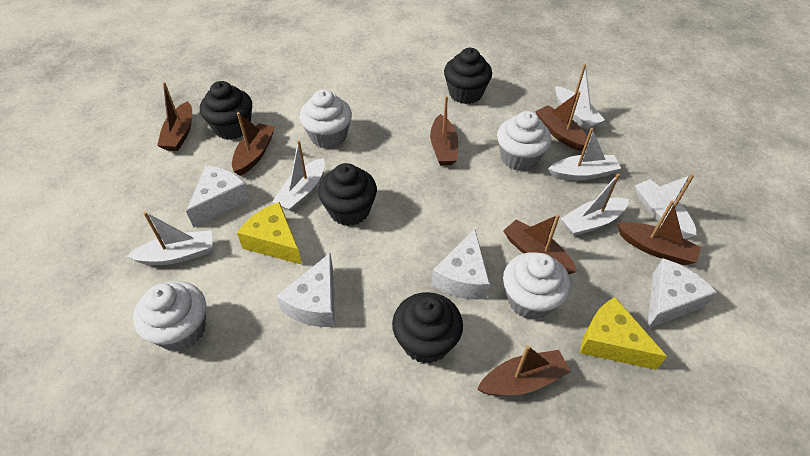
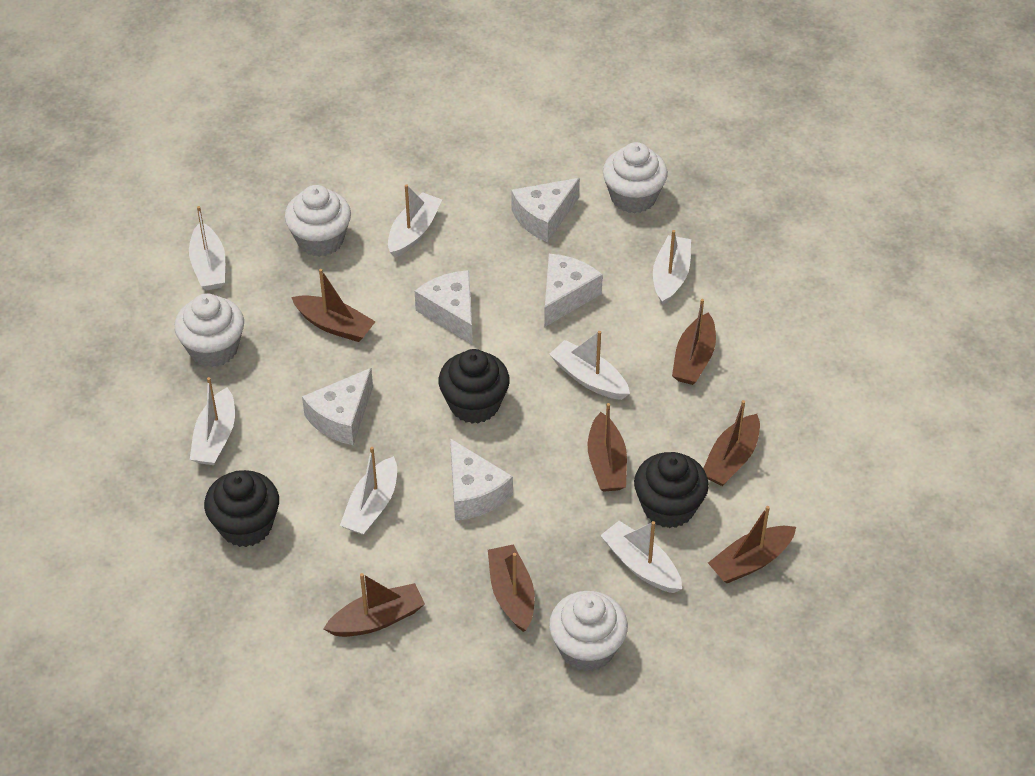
black cupcake: 4 -> 3
white boat: 6 -> 7
white cheese: 4 -> 5
yellow cheese: 2 -> 0

